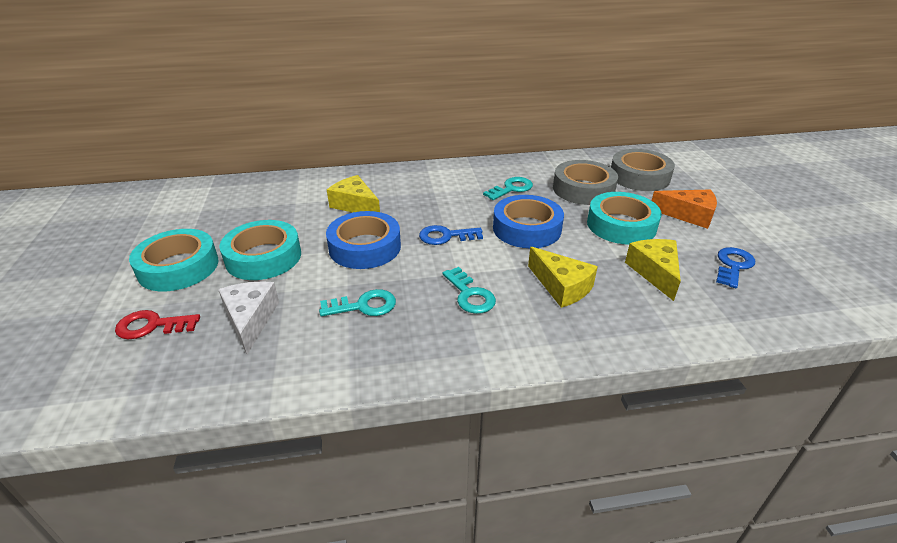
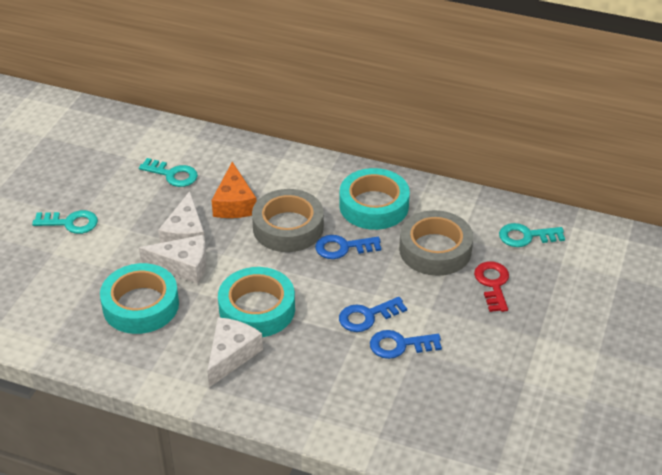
blue key: 2 -> 3
blue tape: 2 -> 0
white cheese: 1 -> 3
yellow cheese: 3 -> 0

